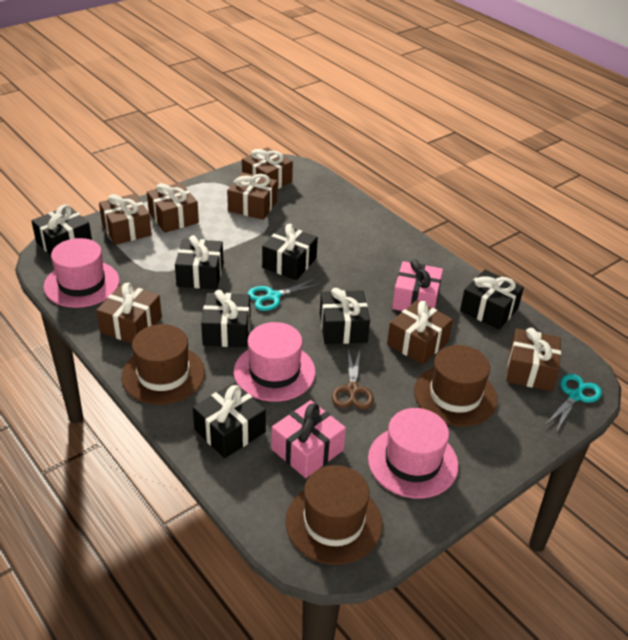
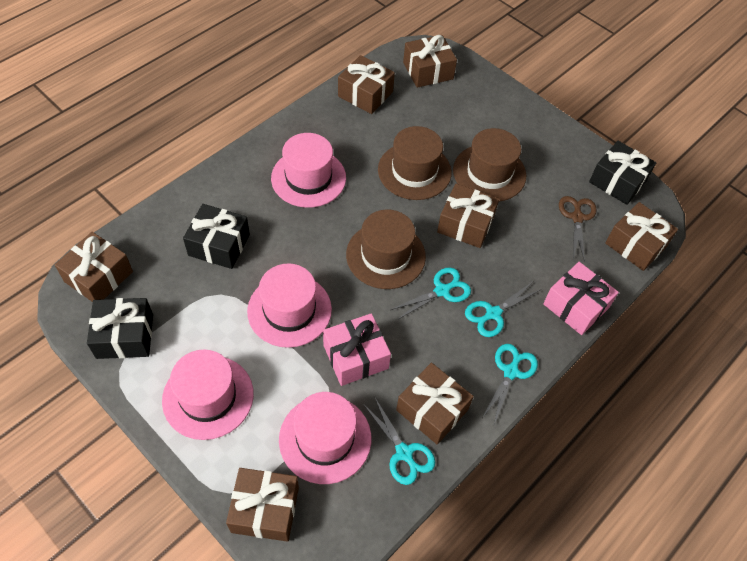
black gift: 7 -> 3
pink hat: 3 -> 4
turquoise scissors: 2 -> 4

